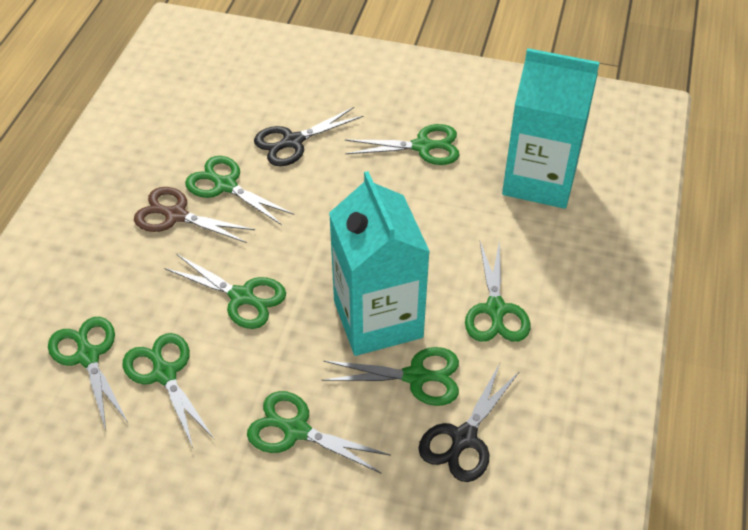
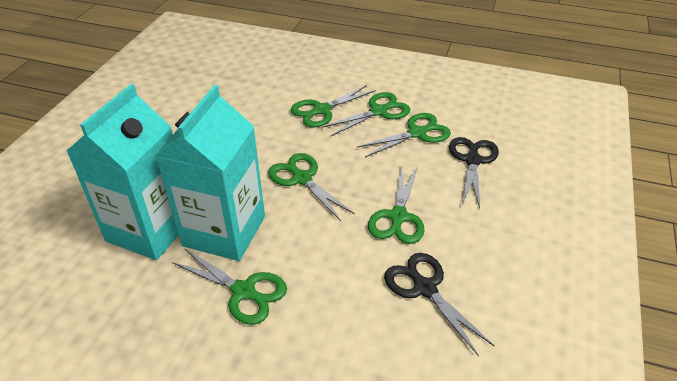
brown scissors: 1 -> 0
green scissors: 8 -> 6

